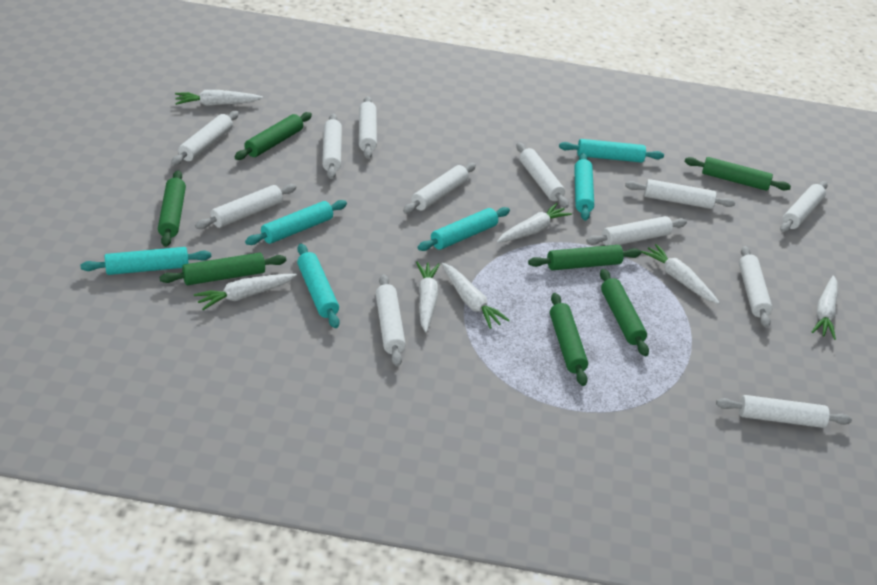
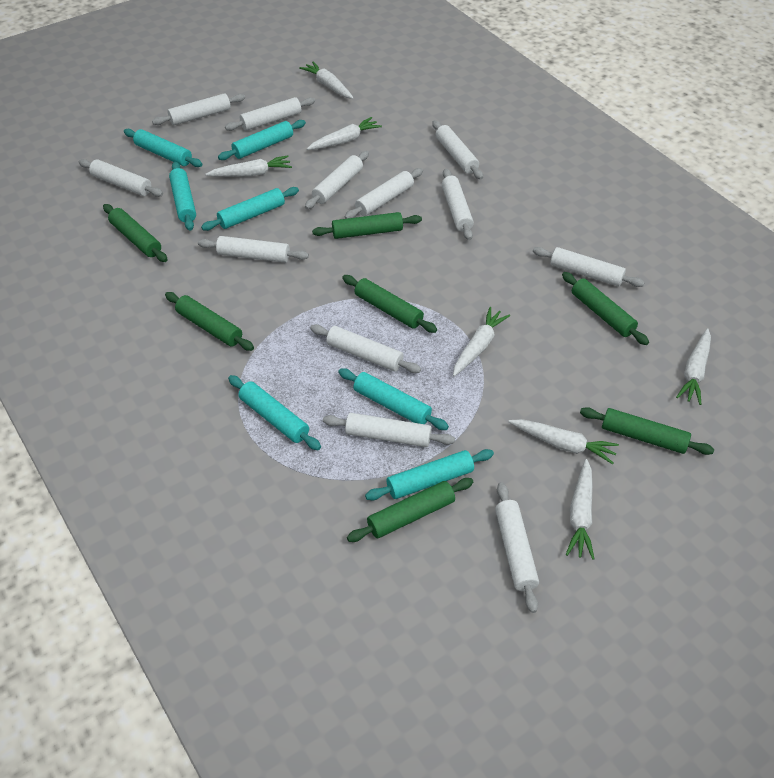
turquoise rolling pin: 6 -> 7

